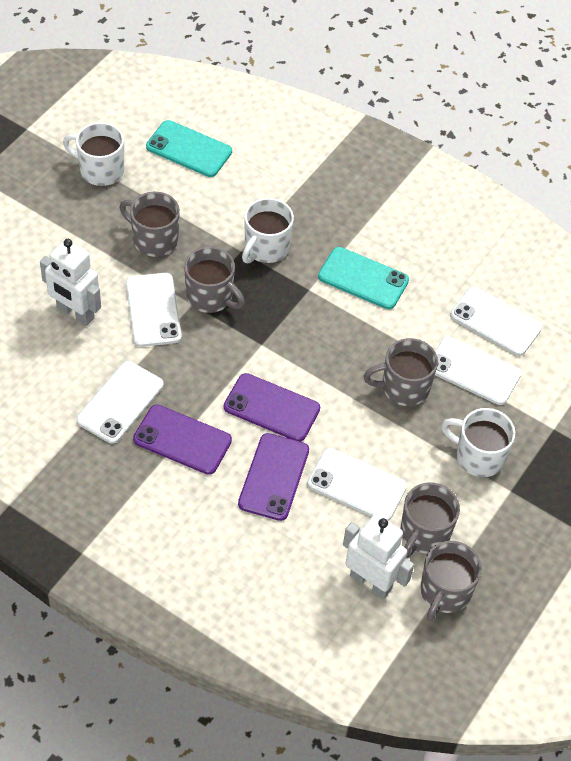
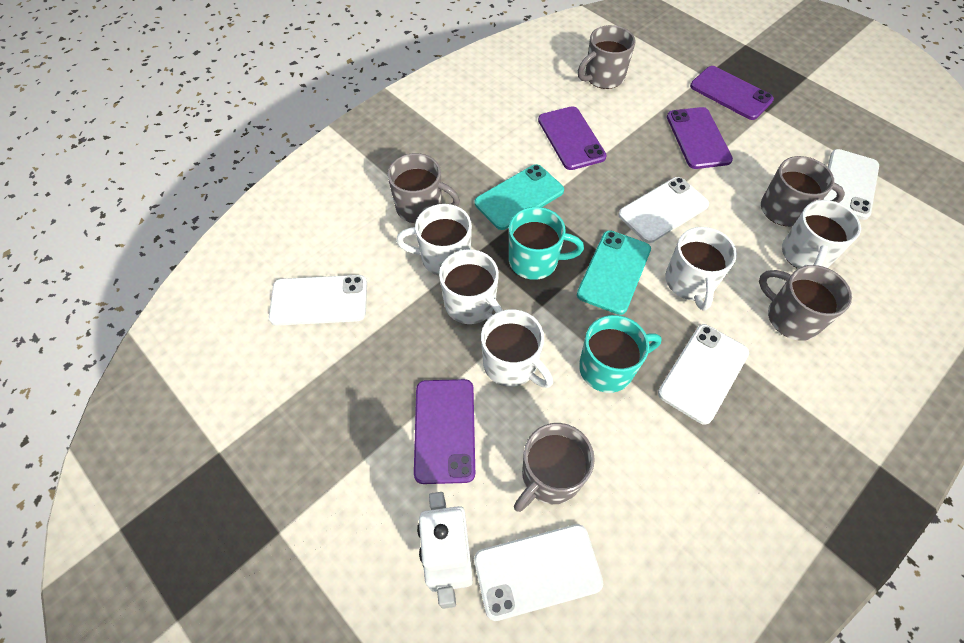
purple phone: 3 -> 4
turquoise mug: 0 -> 2
white mug: 3 -> 5
white robot: 2 -> 1

